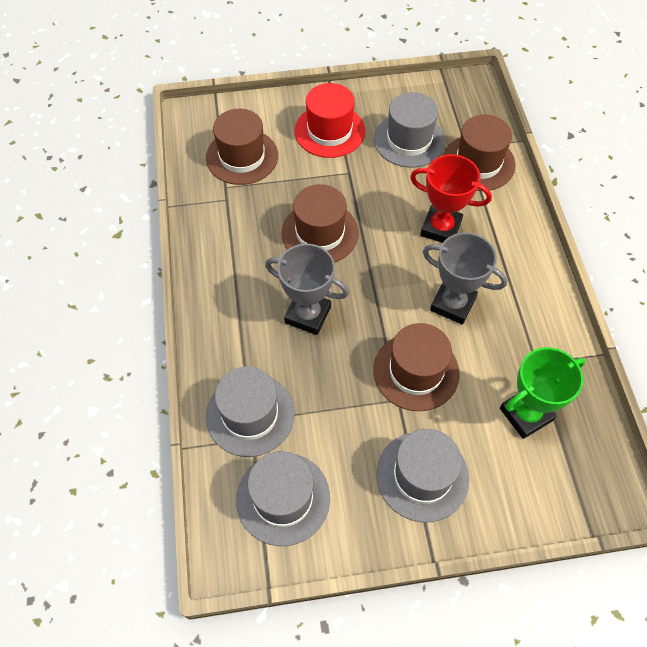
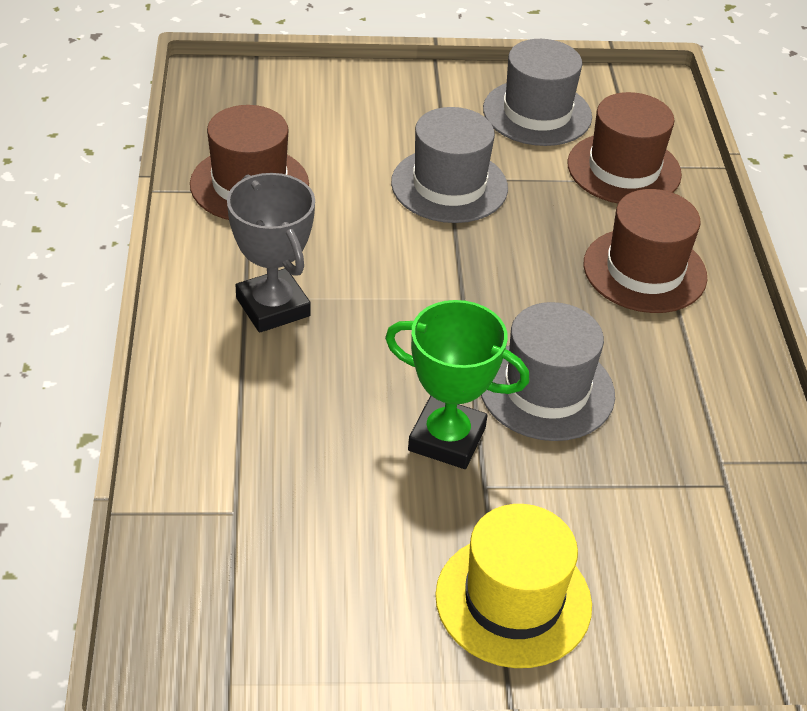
brown hat: 4 -> 3
grey hat: 4 -> 3
grey trophy: 2 -> 1
red hat: 1 -> 0
red trophy: 1 -> 0
yellow hat: 0 -> 1

